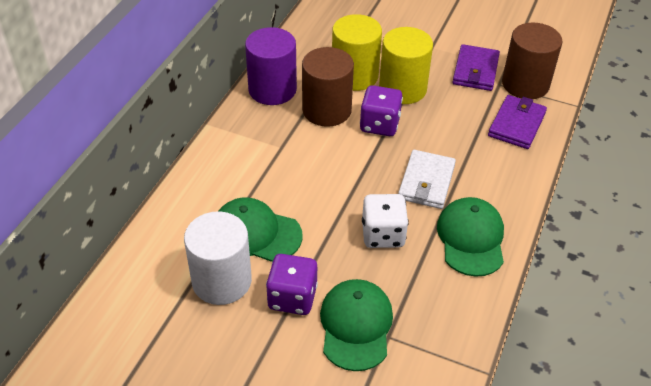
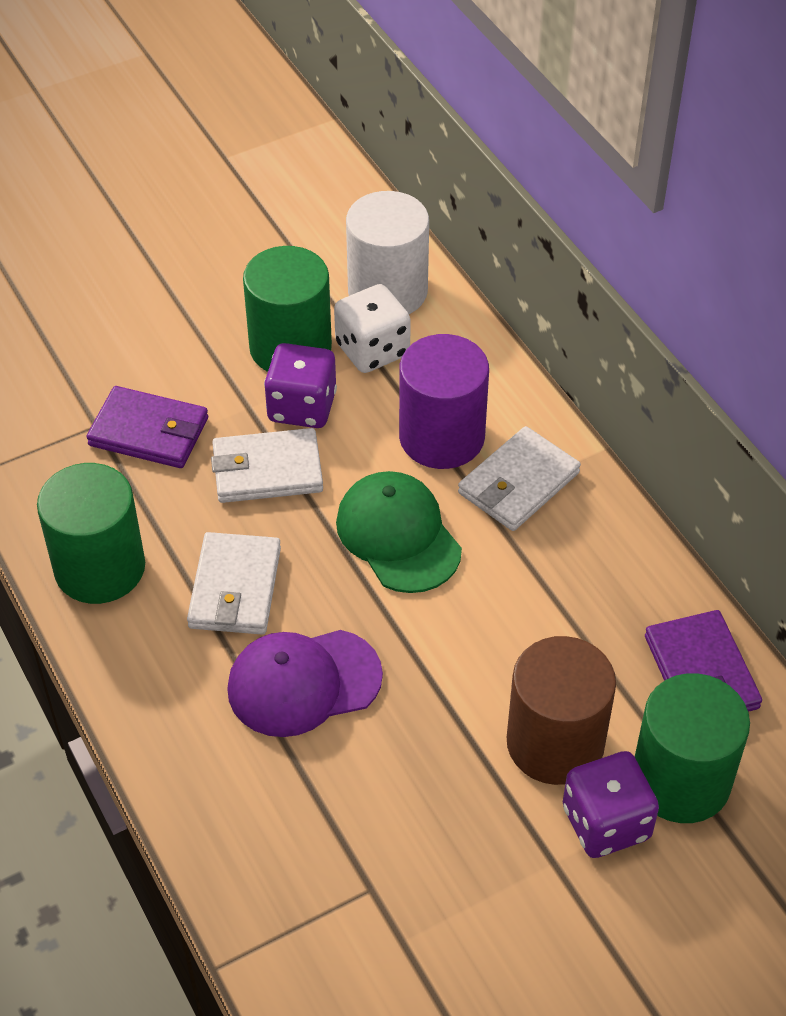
brown cylinder: 2 -> 1
green cap: 3 -> 1
green cylinder: 0 -> 3
purple cap: 0 -> 1
white wallet: 1 -> 3
yellow cylinder: 2 -> 0

